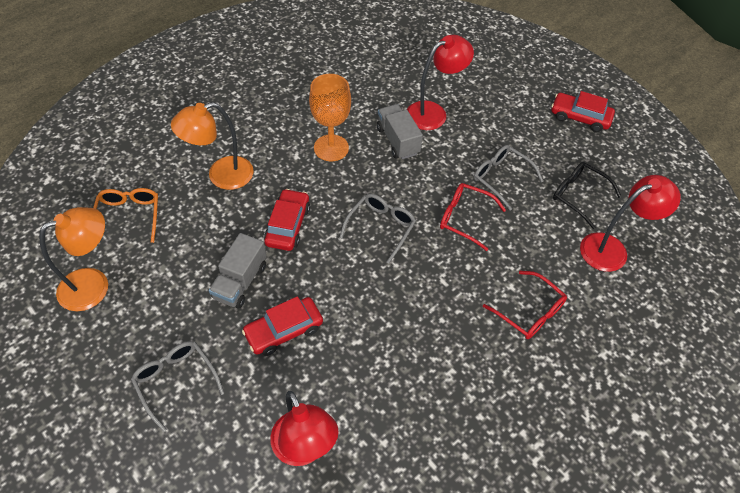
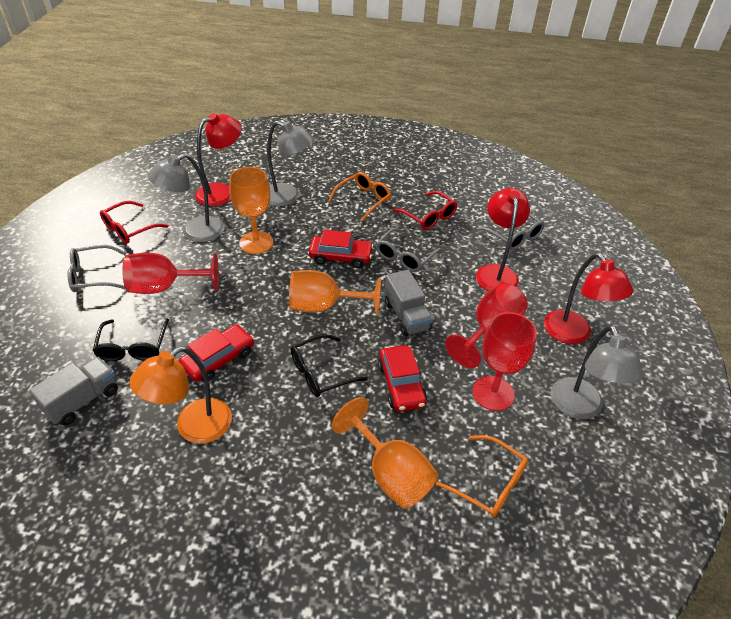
black glasses: 1 -> 2
grey lamp: 0 -> 3
orange glasses: 1 -> 2
orange goblet: 1 -> 3
orange lamp: 2 -> 1
red goblet: 0 -> 3

